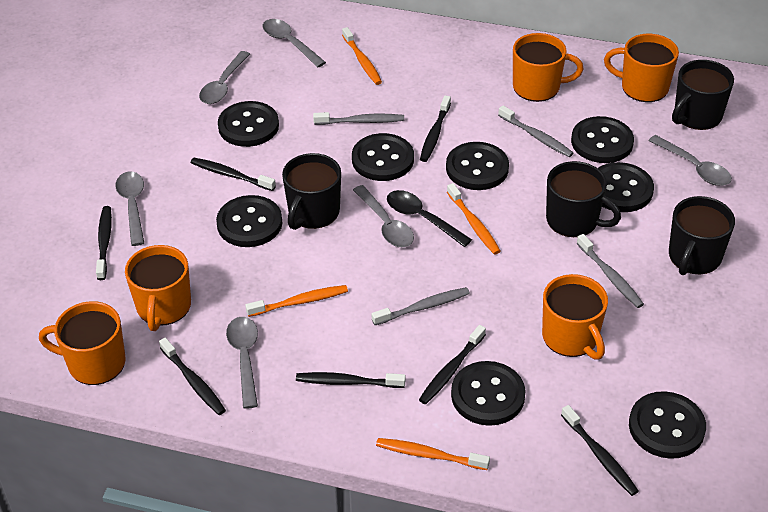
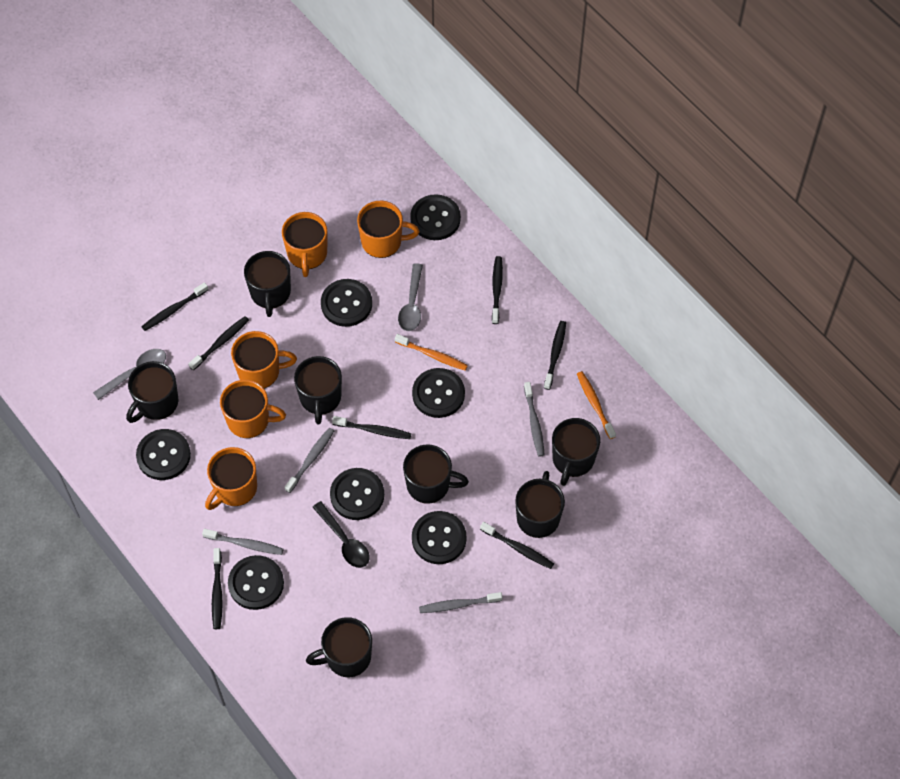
black button: 8 -> 7
black mug: 4 -> 7
grey spoon: 6 -> 2
orange toothbrush: 4 -> 2

